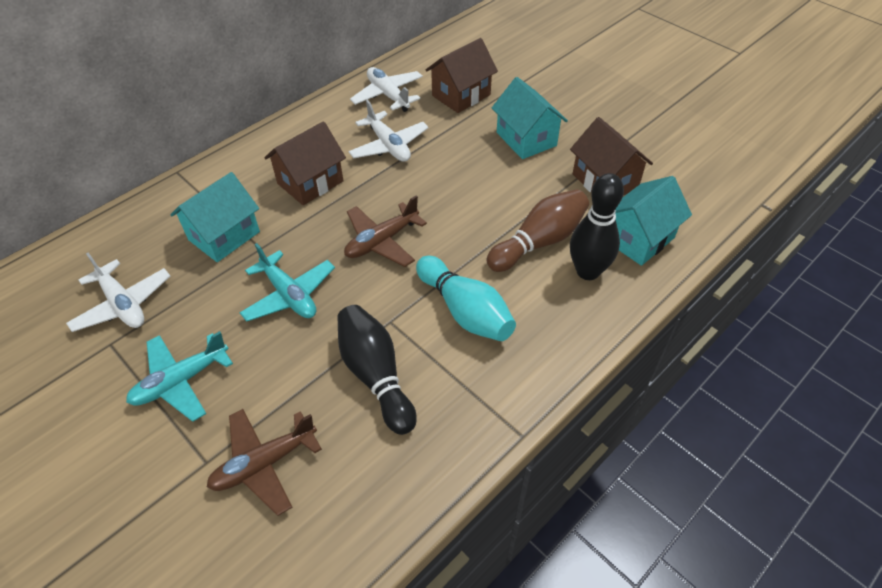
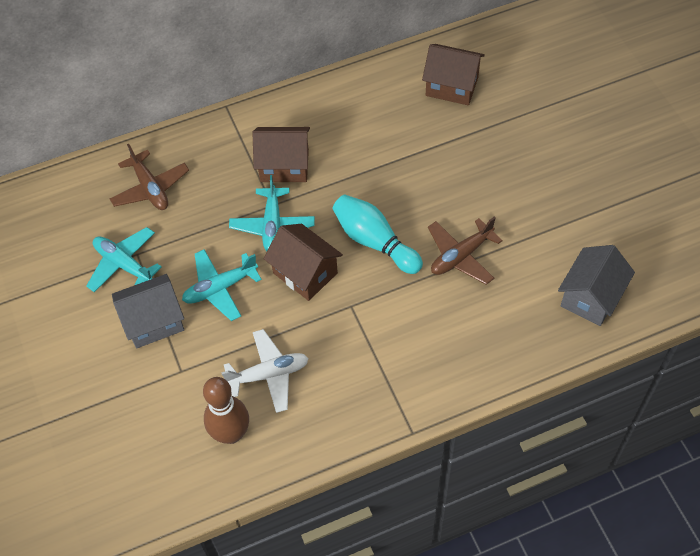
black bowling pin: 2 -> 0
grey house: 0 -> 2
turquoise house: 3 -> 0
turquoise plane: 2 -> 3
white plane: 3 -> 1

